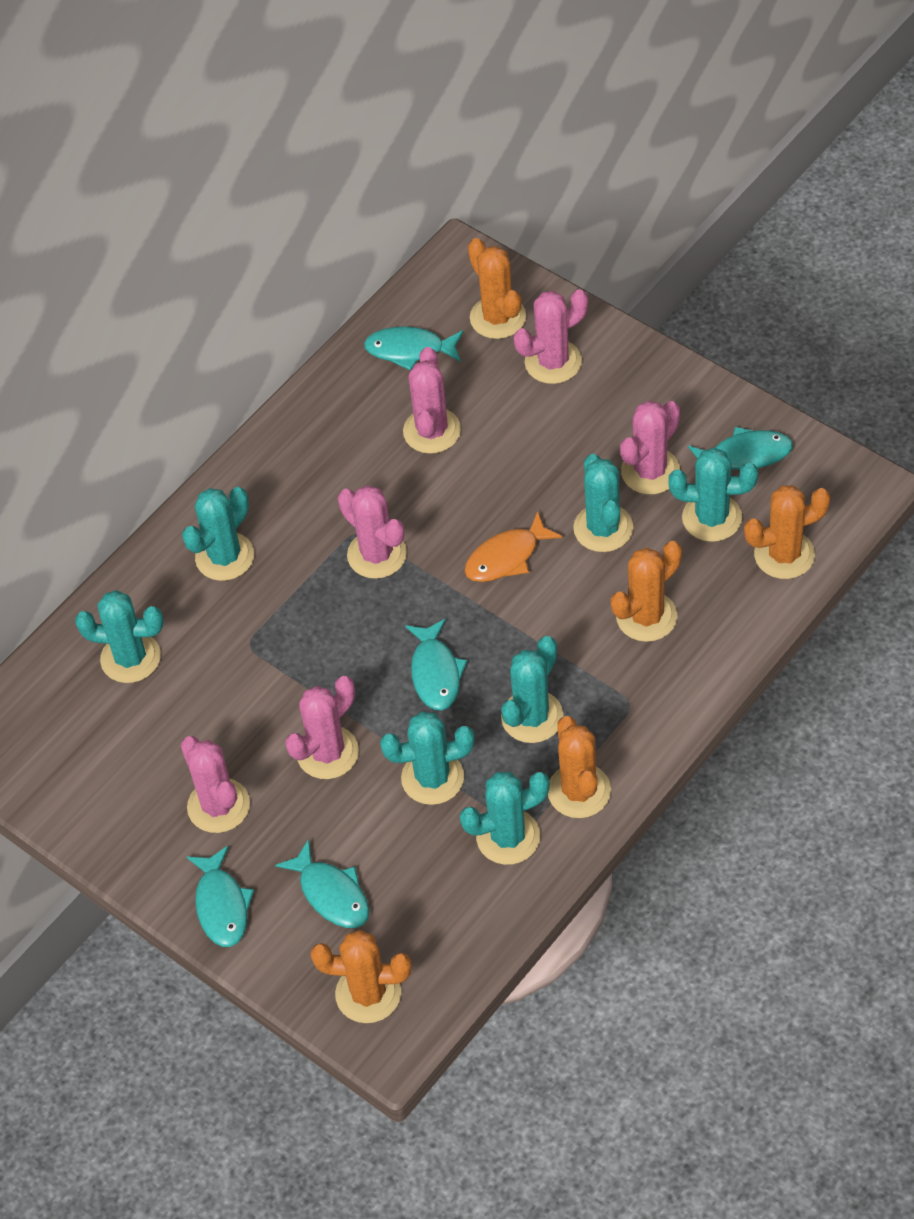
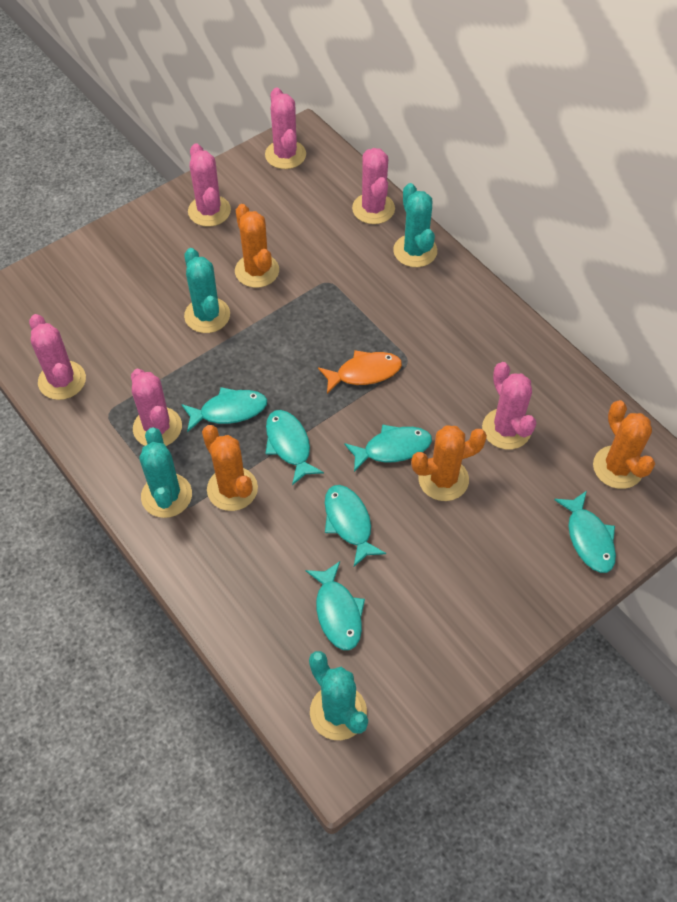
orange cactus: 5 -> 4
turquoise cactus: 7 -> 4
turquoise fish: 5 -> 6

